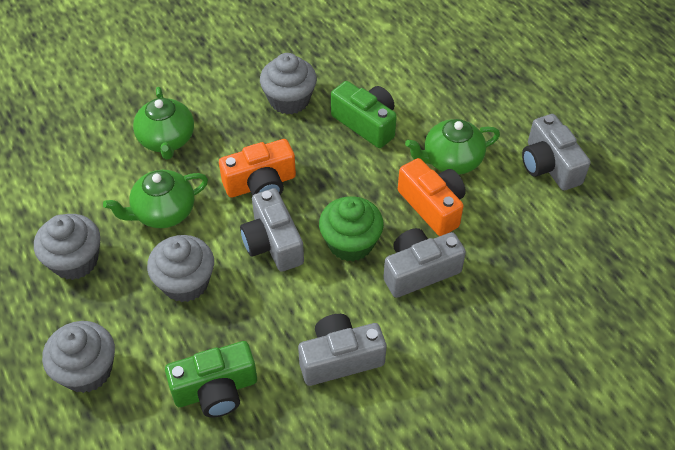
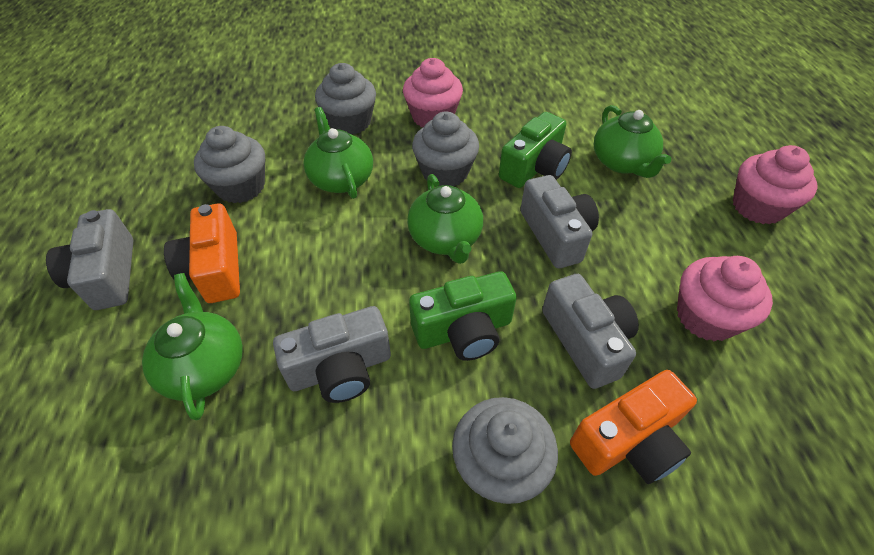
green cupcake: 1 -> 0
green teapot: 3 -> 4
pink cupcake: 0 -> 3

